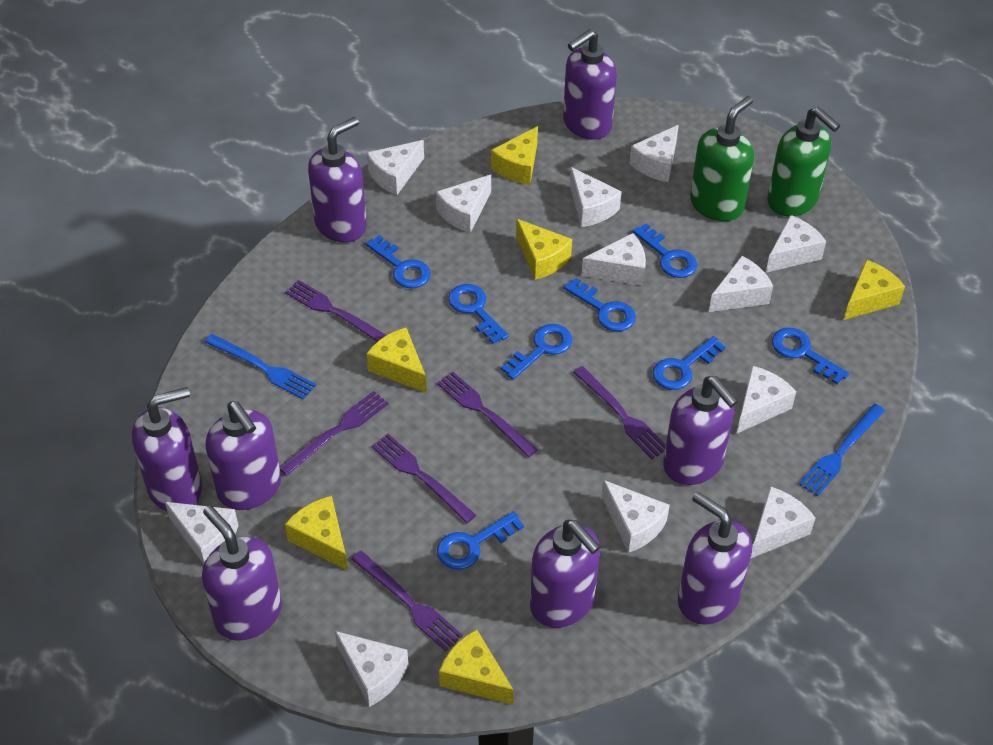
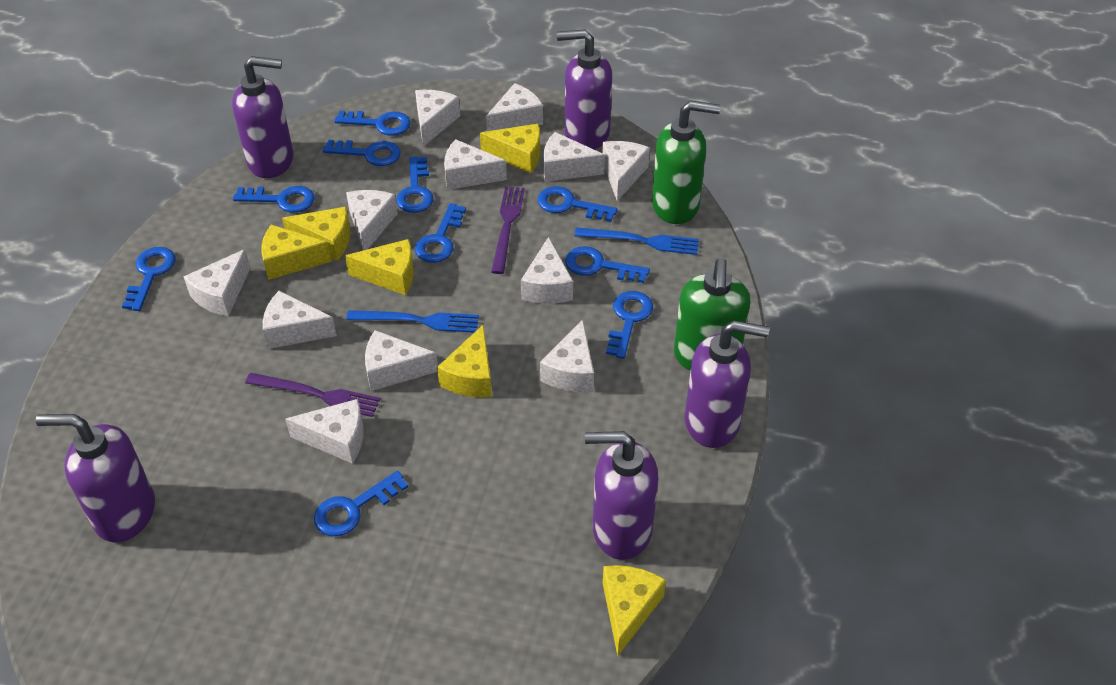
blue key: 8 -> 10
purple fork: 6 -> 2
purple soap dispenser: 8 -> 5

